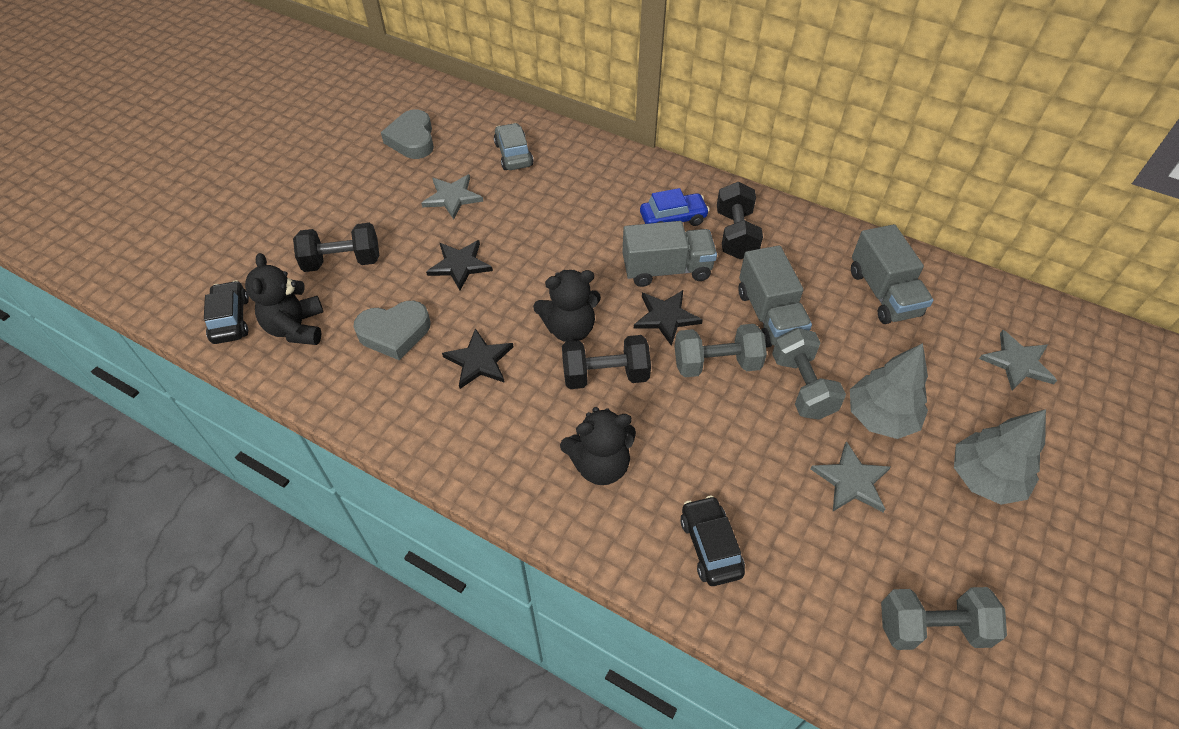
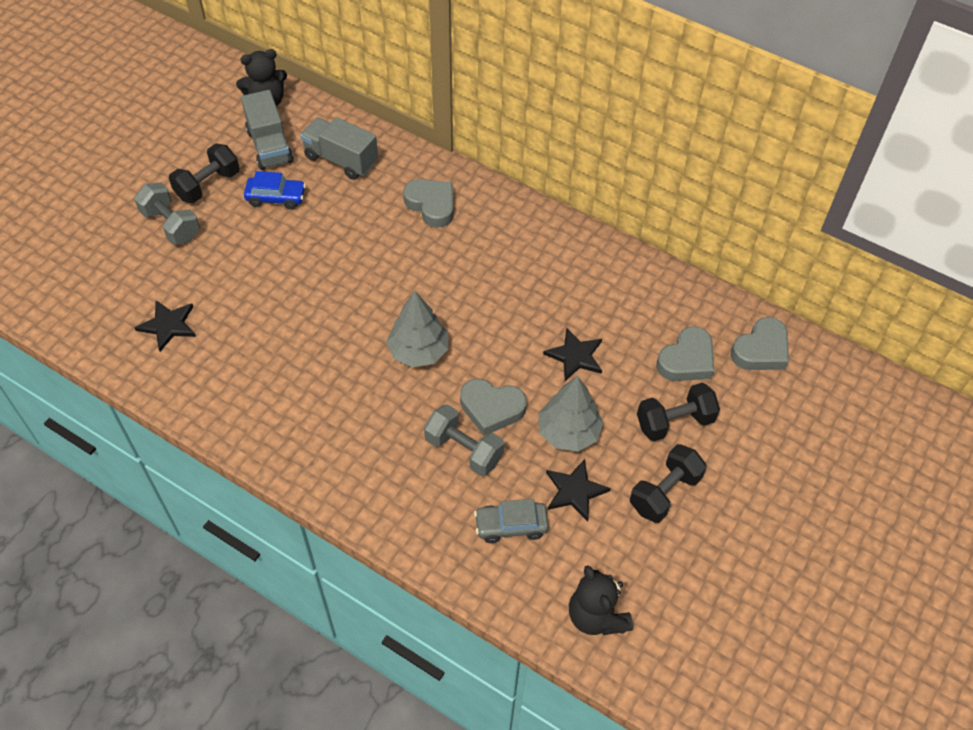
black car: 2 -> 0
black teddy bear: 3 -> 2
grey dumbbell: 3 -> 2
grey heart: 2 -> 4
grey star: 3 -> 0
grey truck: 3 -> 2

